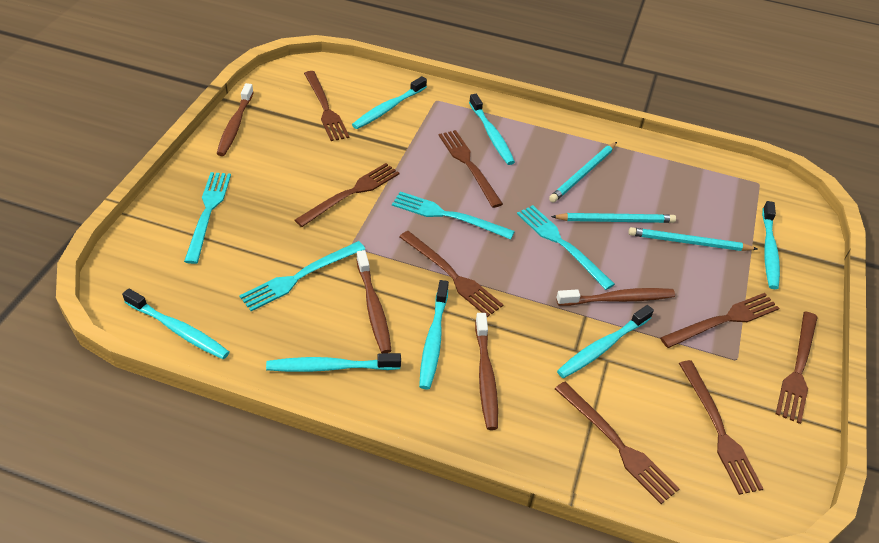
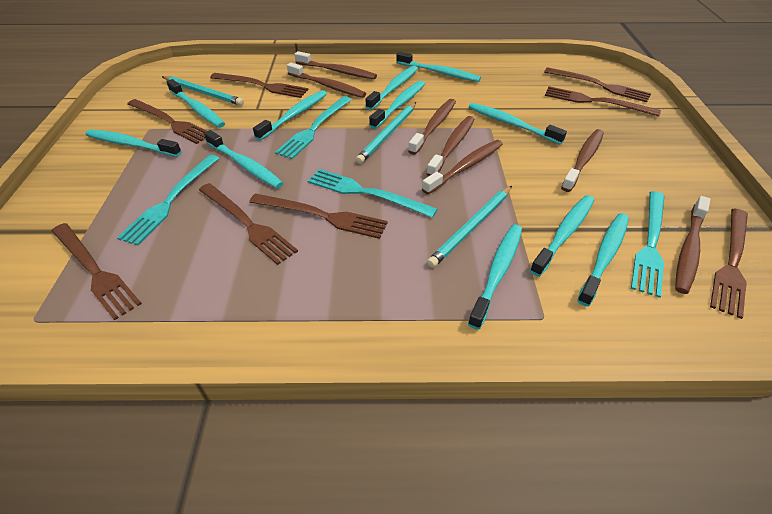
brown toothbrush: 4 -> 7
turquoise toothbrush: 7 -> 11

